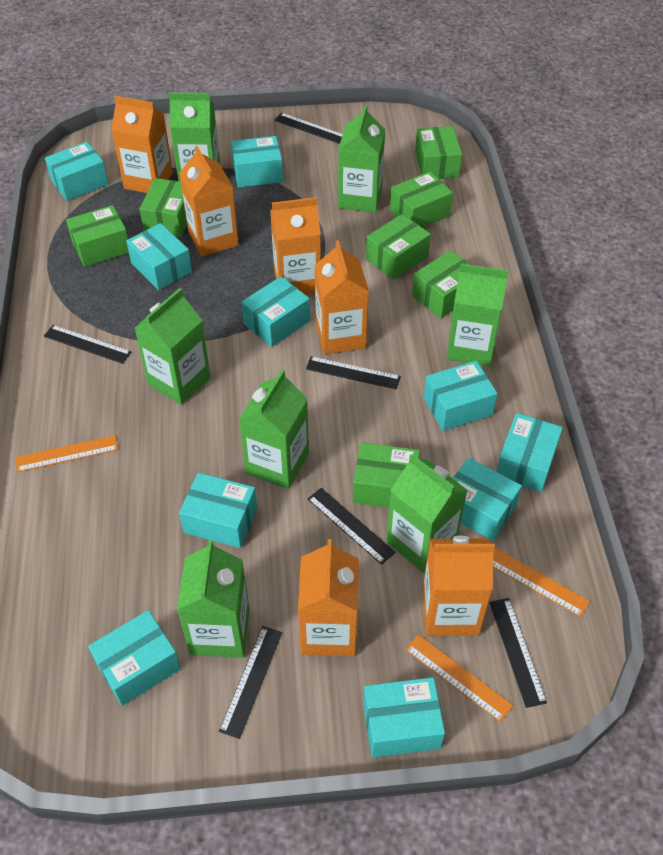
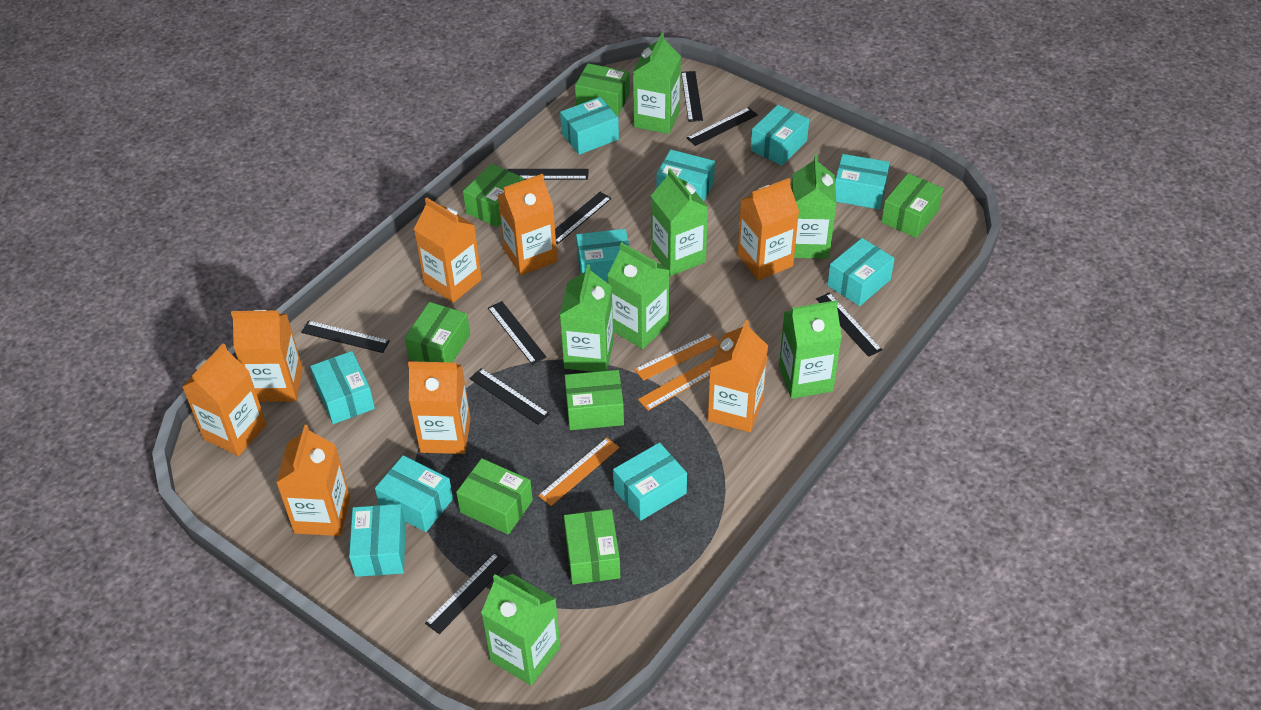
black ruler: 6 -> 9
orange carton: 6 -> 8

